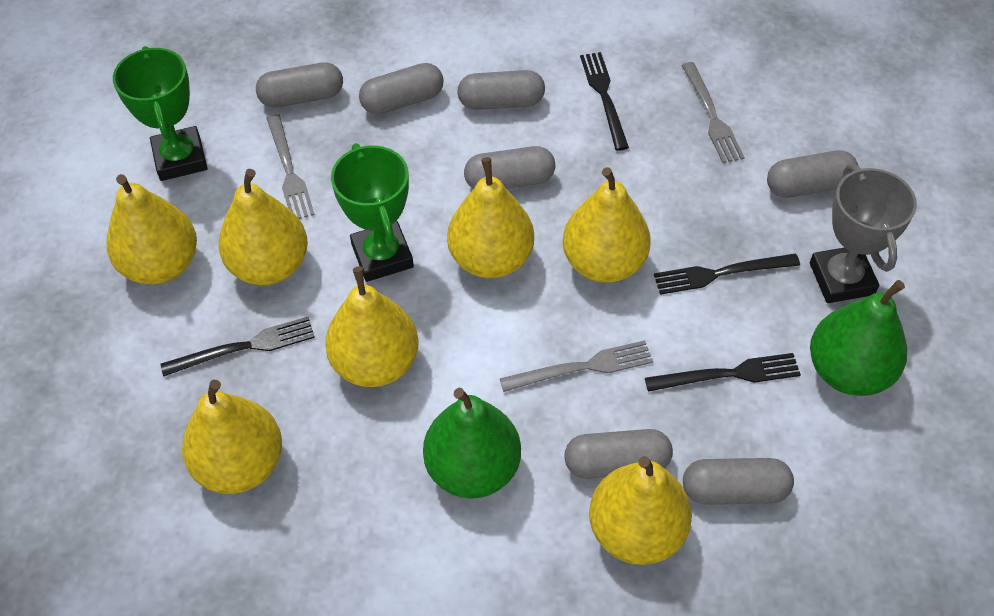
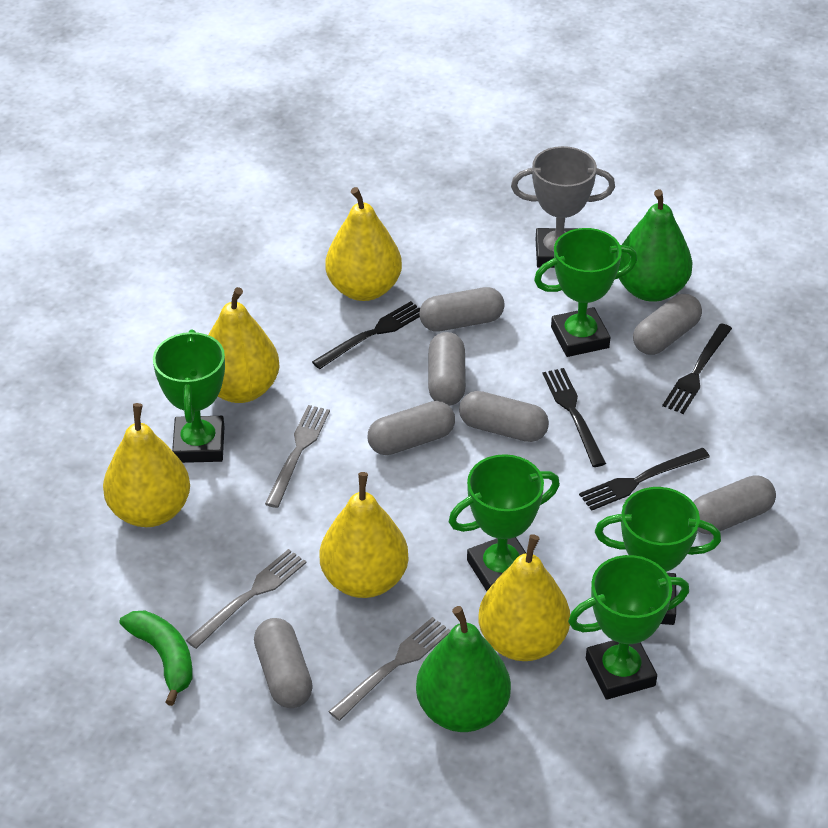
green banana: 0 -> 1
green trophy: 2 -> 5
yellow pear: 7 -> 5

